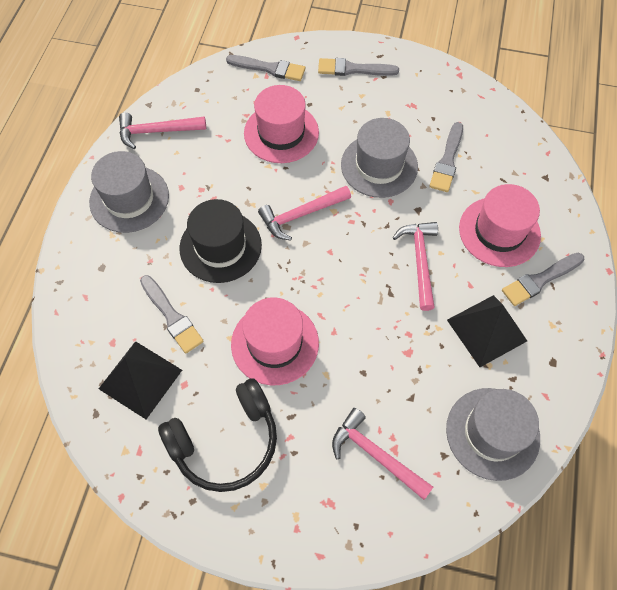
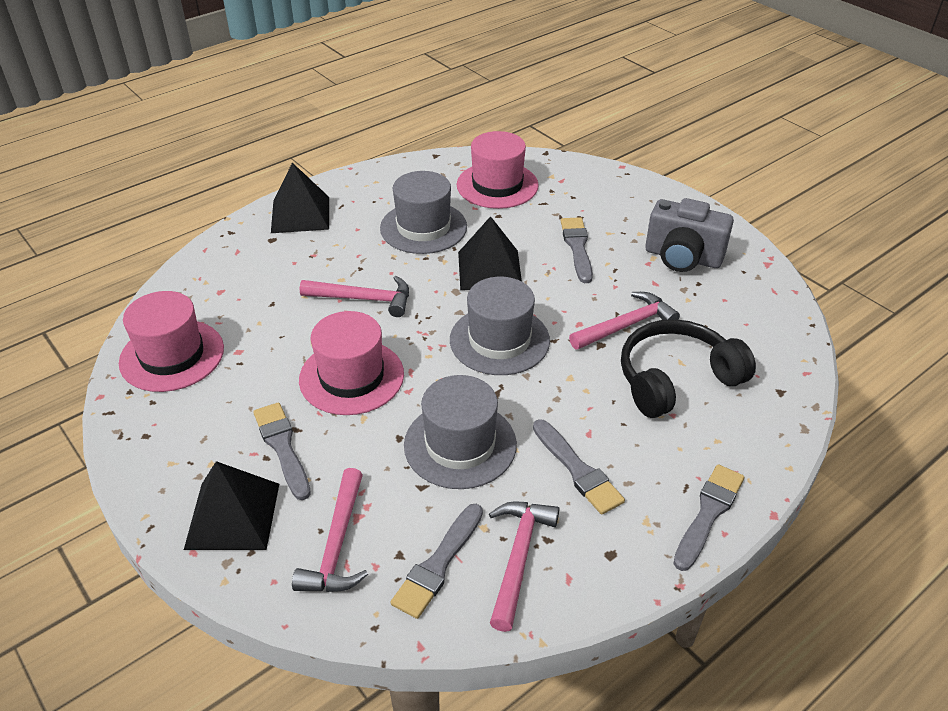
black hat: 1 -> 0
black pyramid: 2 -> 3
grey camera: 0 -> 1

